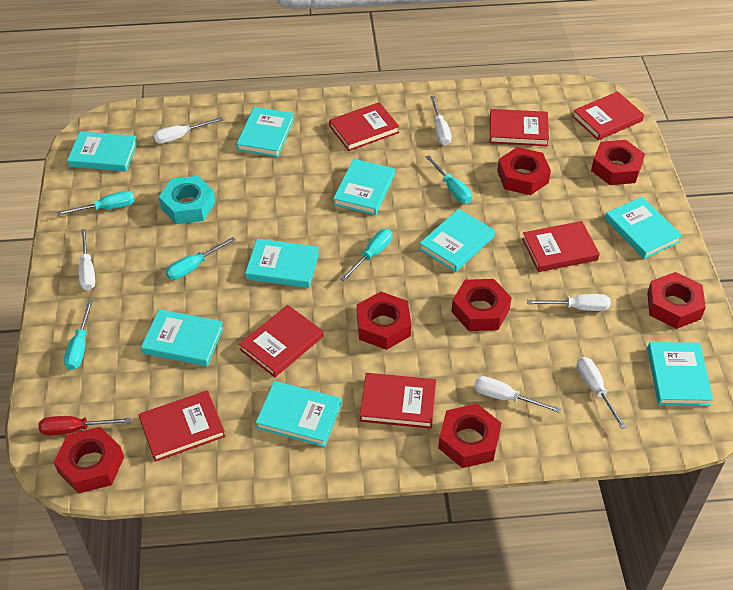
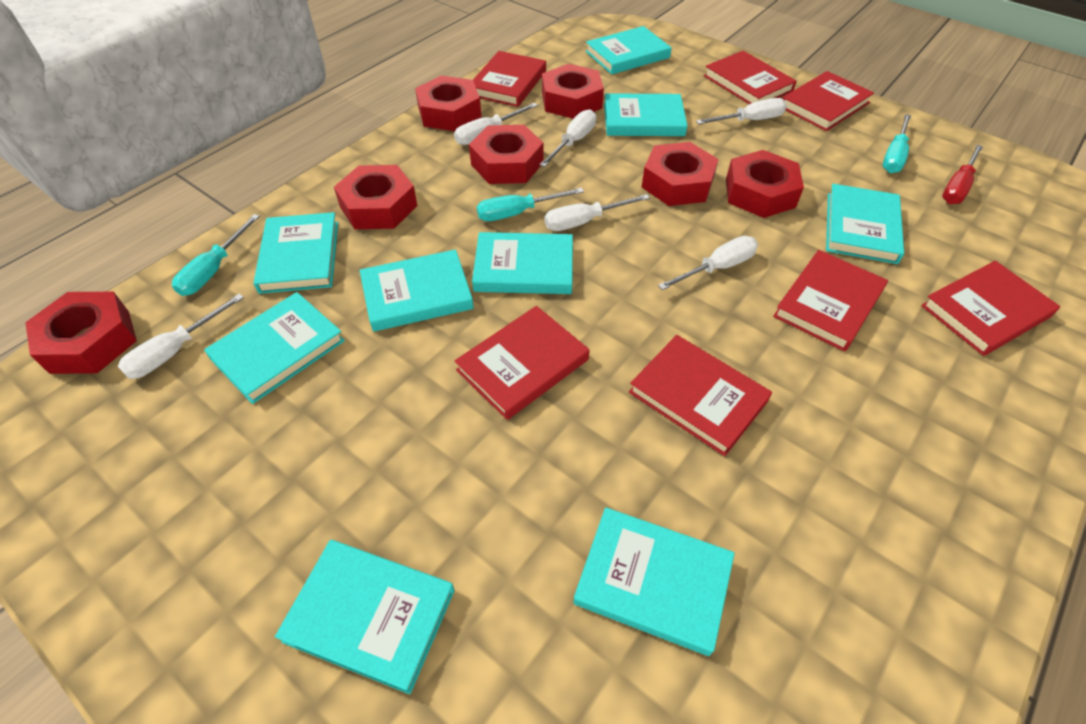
turquoise nut: 1 -> 0
turquoise screwdriver: 5 -> 3

